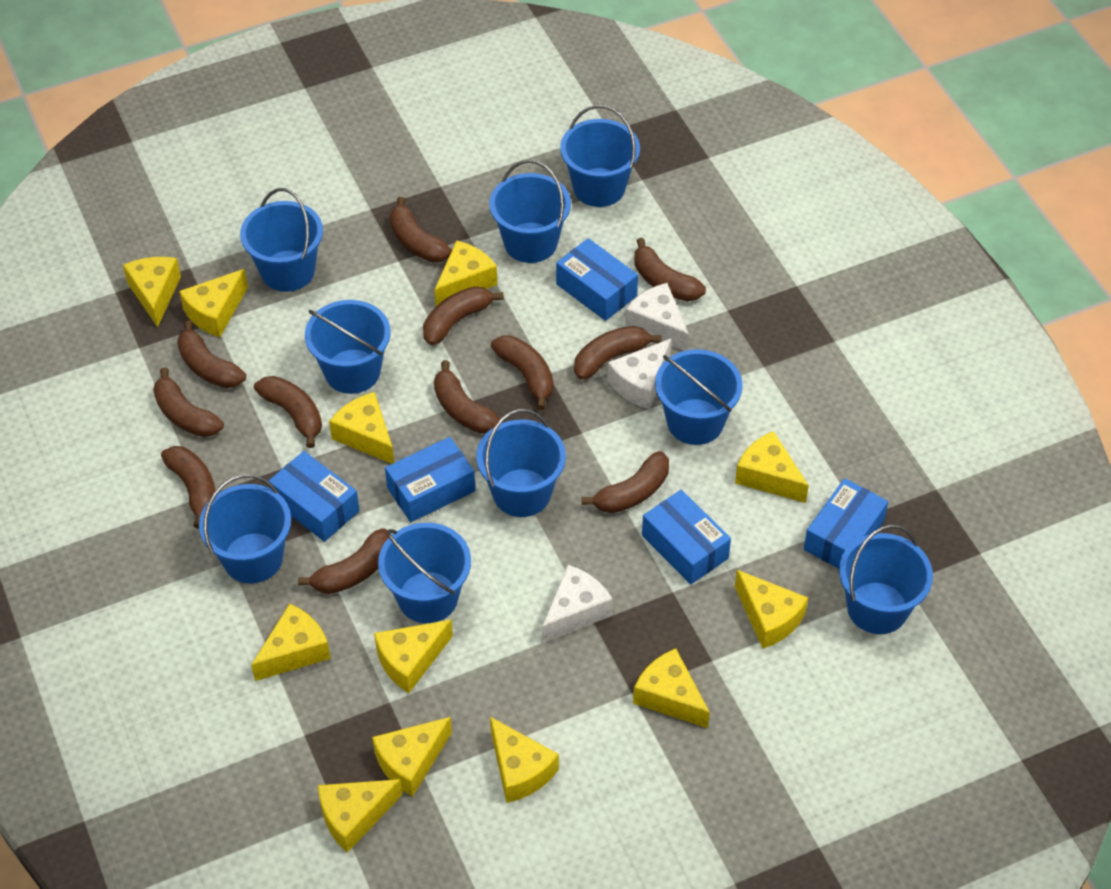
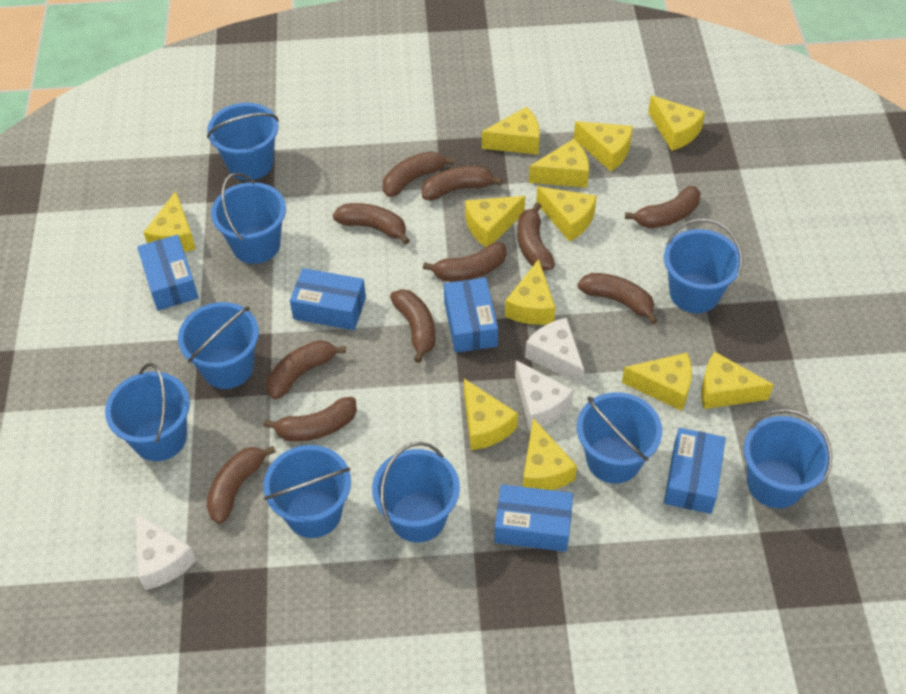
brown banana: 12 -> 11

